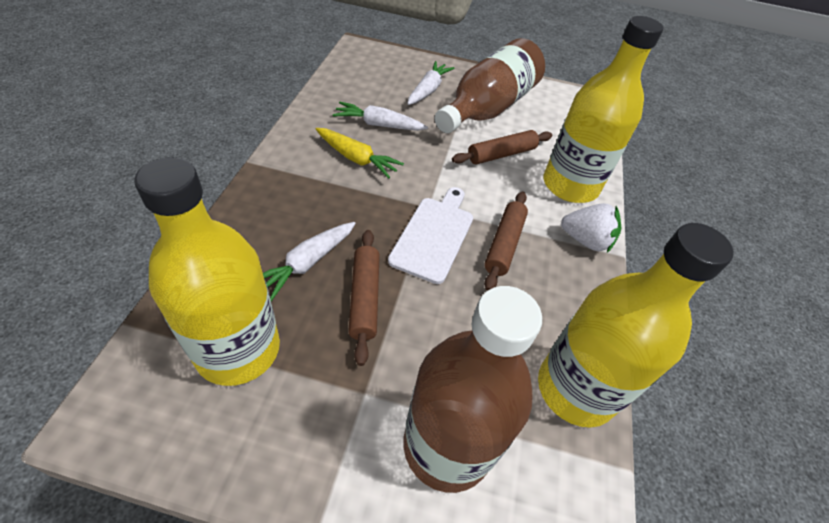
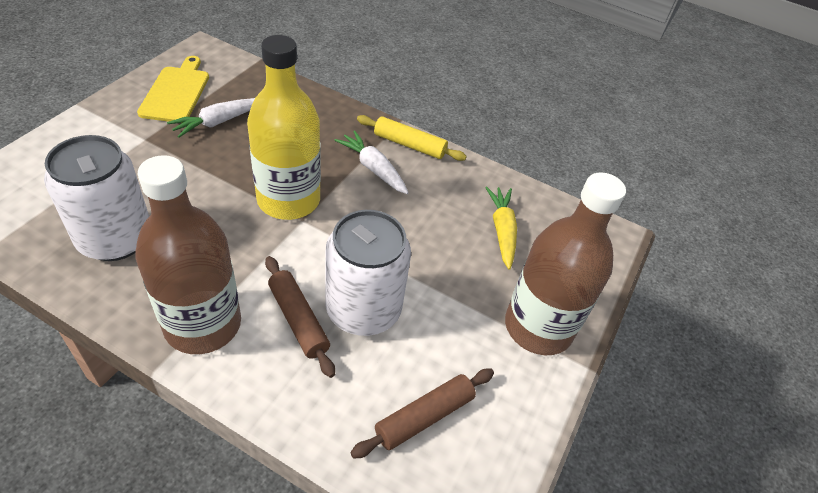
brown rolling pin: 3 -> 2
white can: 0 -> 2
white carrot: 3 -> 2
white cutting board: 1 -> 0
white strawberry: 1 -> 0
yellow bottle: 3 -> 1
yellow cutting board: 0 -> 1
yellow rolling pin: 0 -> 1

